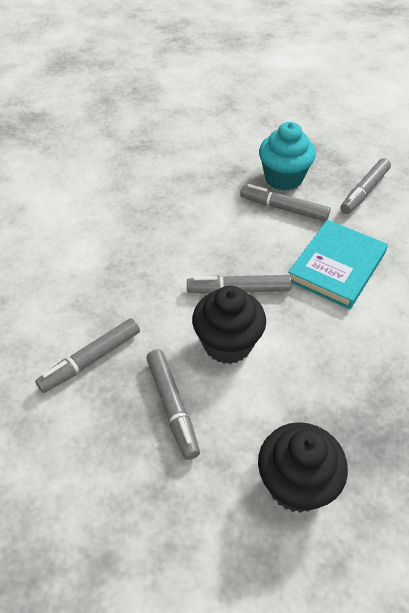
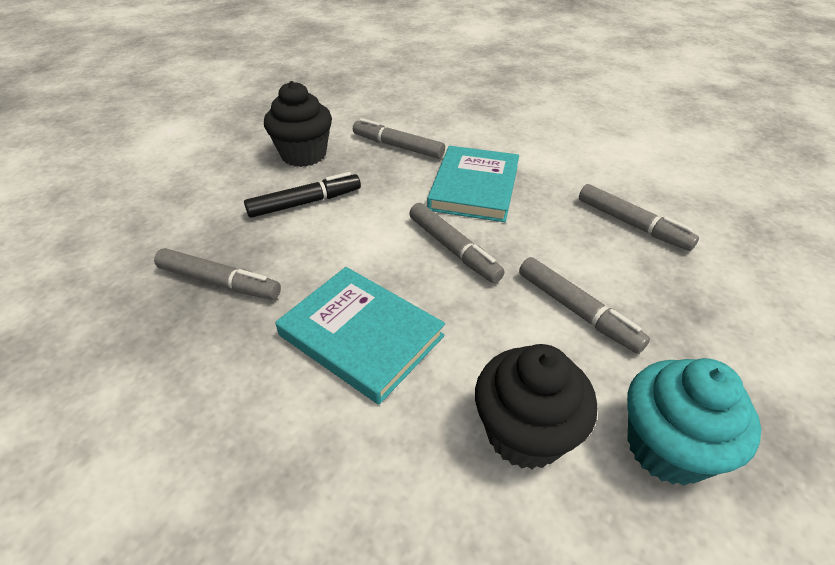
black marker: 0 -> 1
turquoise book: 1 -> 2

